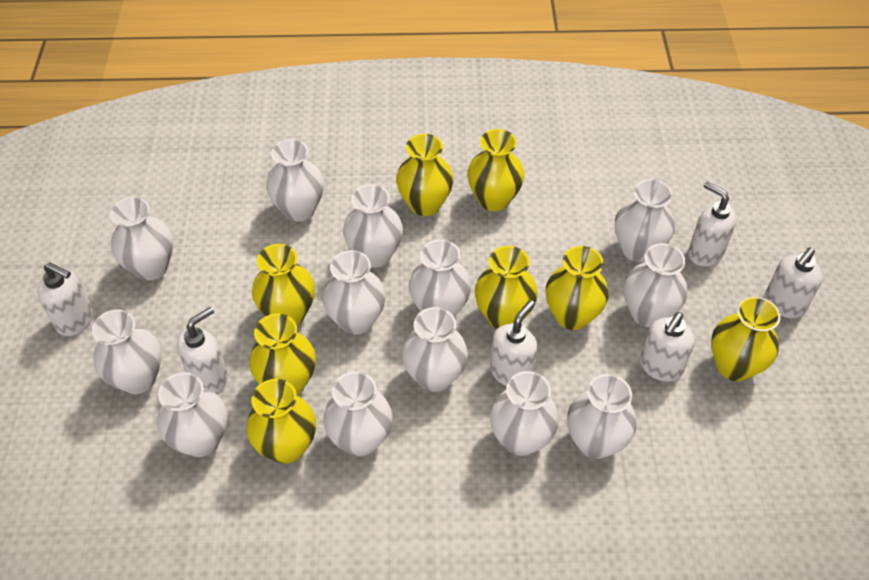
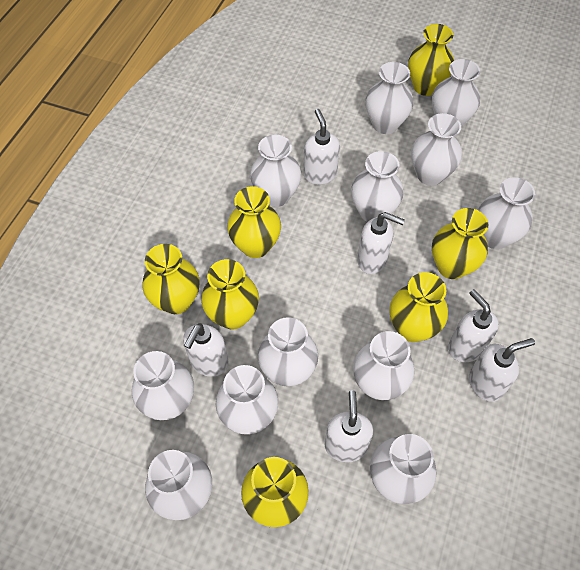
white vase: 13 -> 12
yellow vase: 8 -> 7

